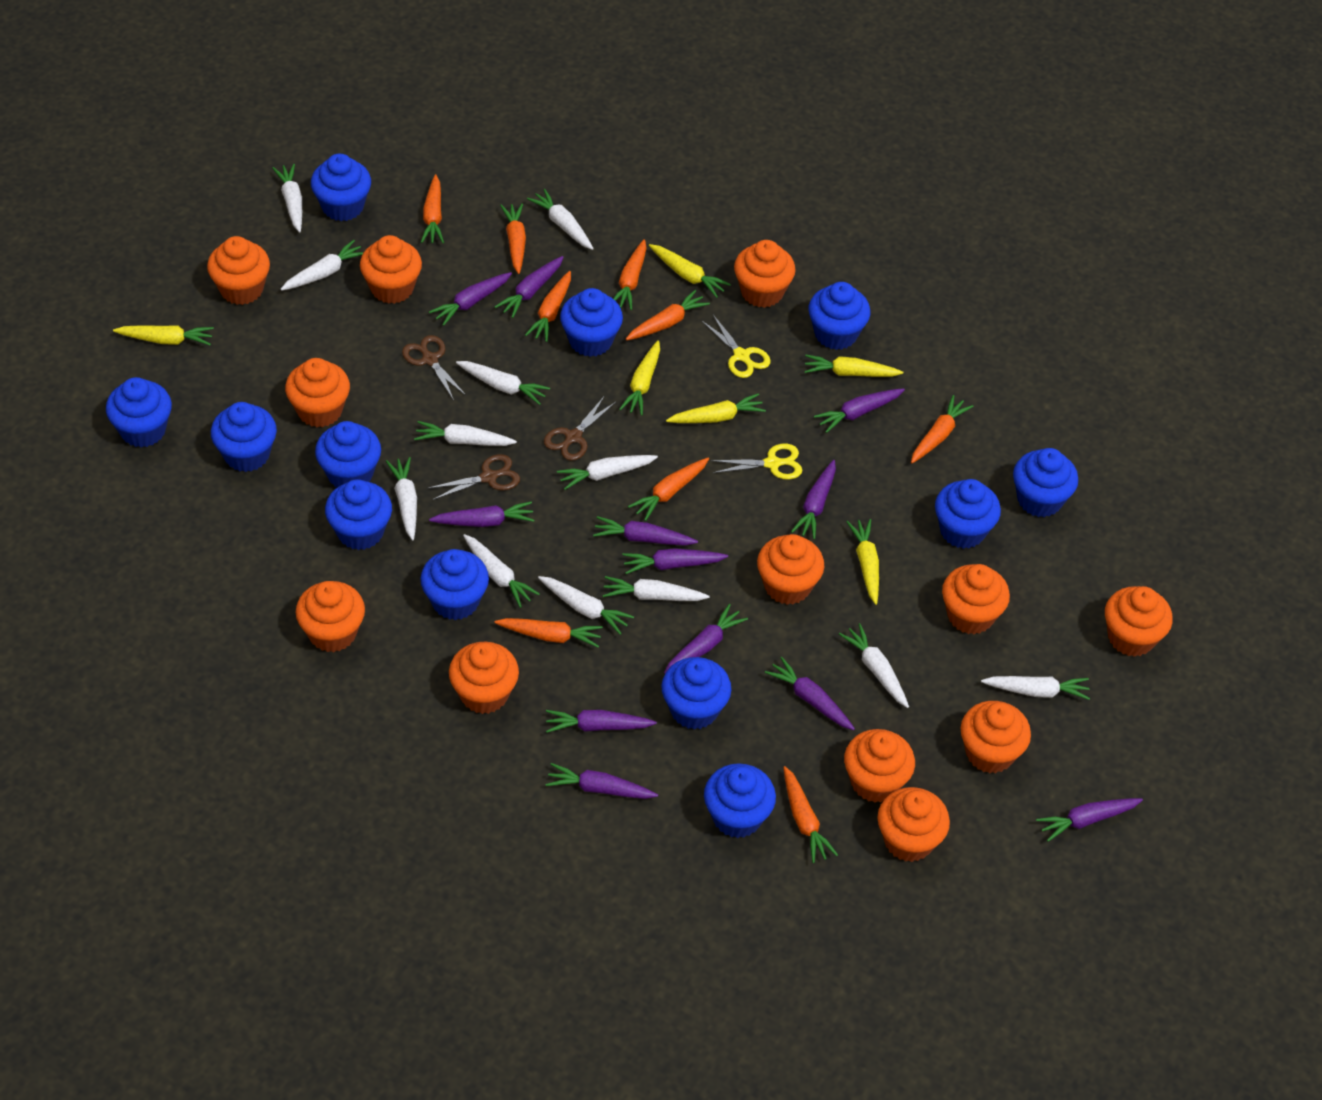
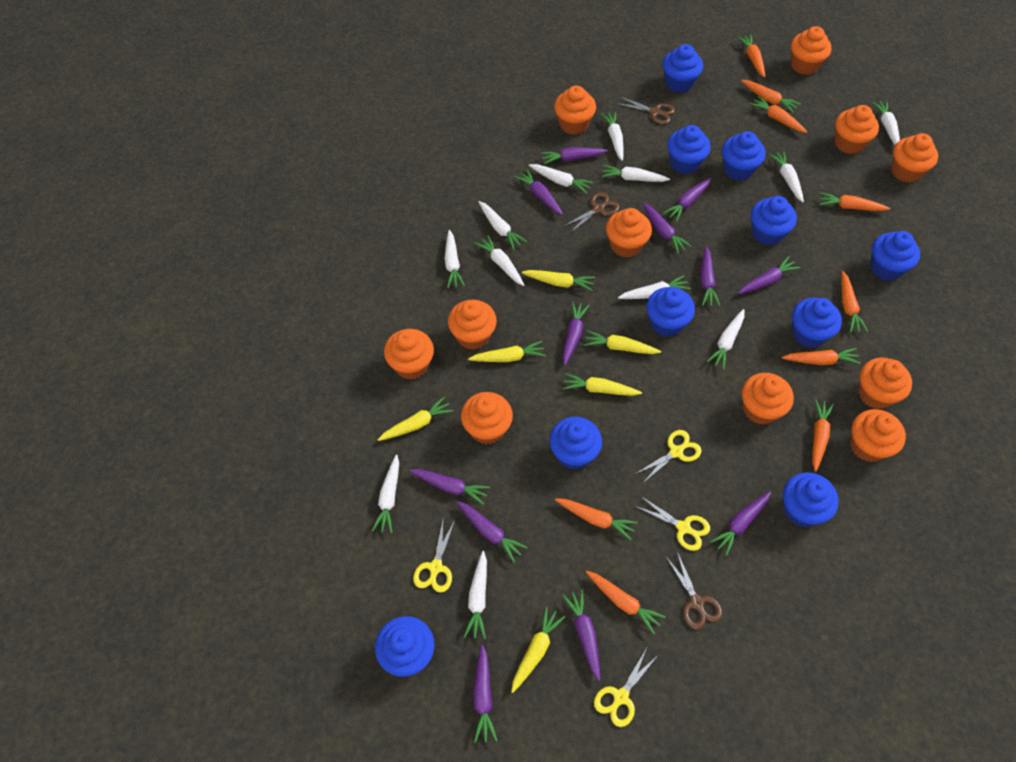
blue cupcake: 12 -> 10
orange cupcake: 12 -> 11
yellow scissors: 2 -> 4

